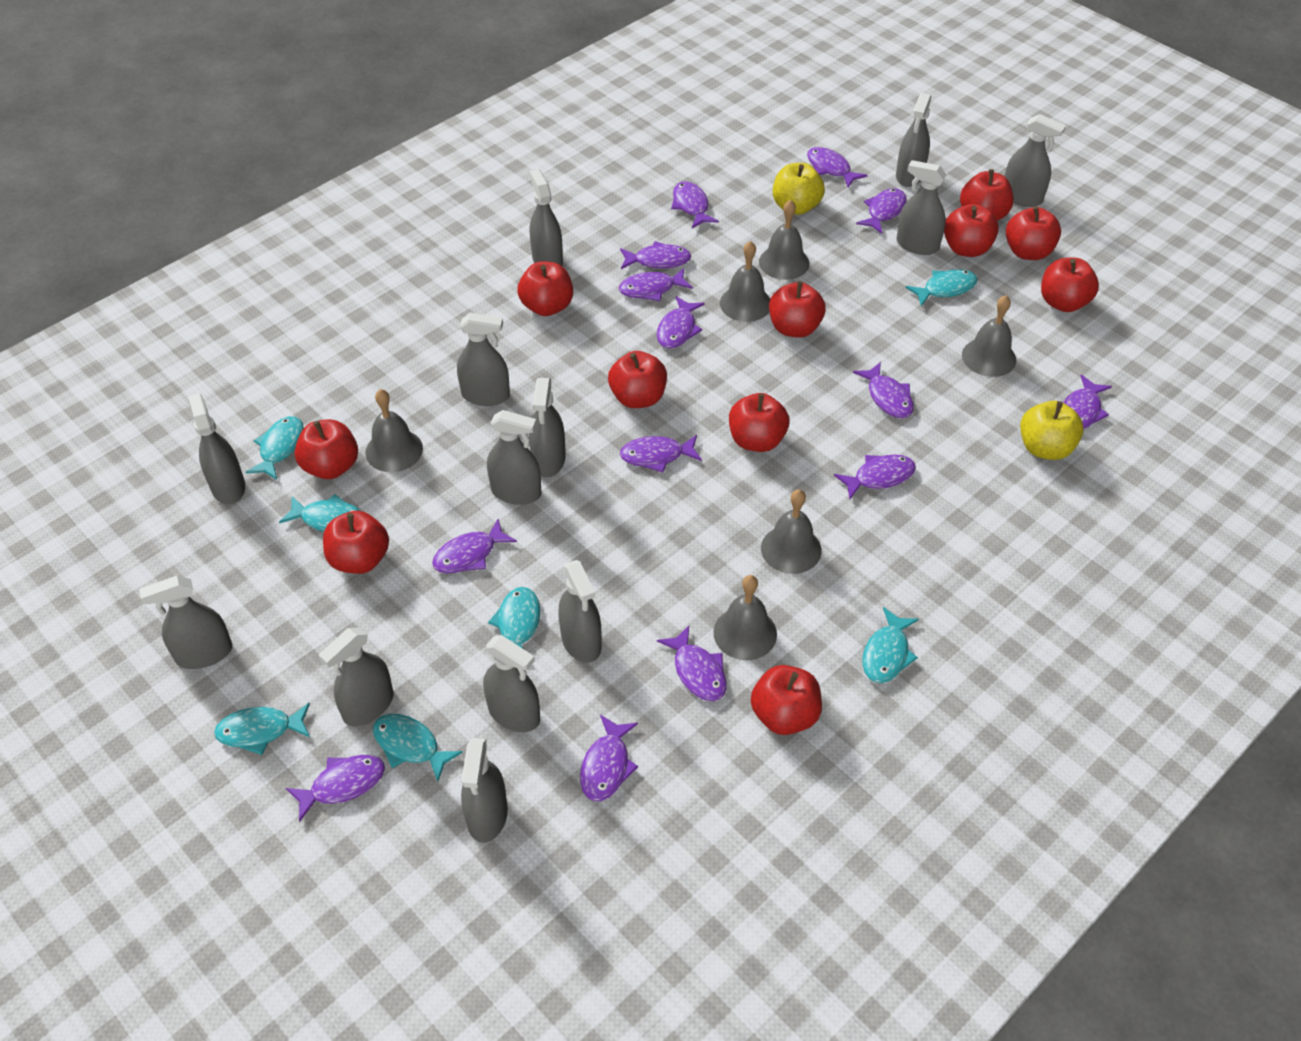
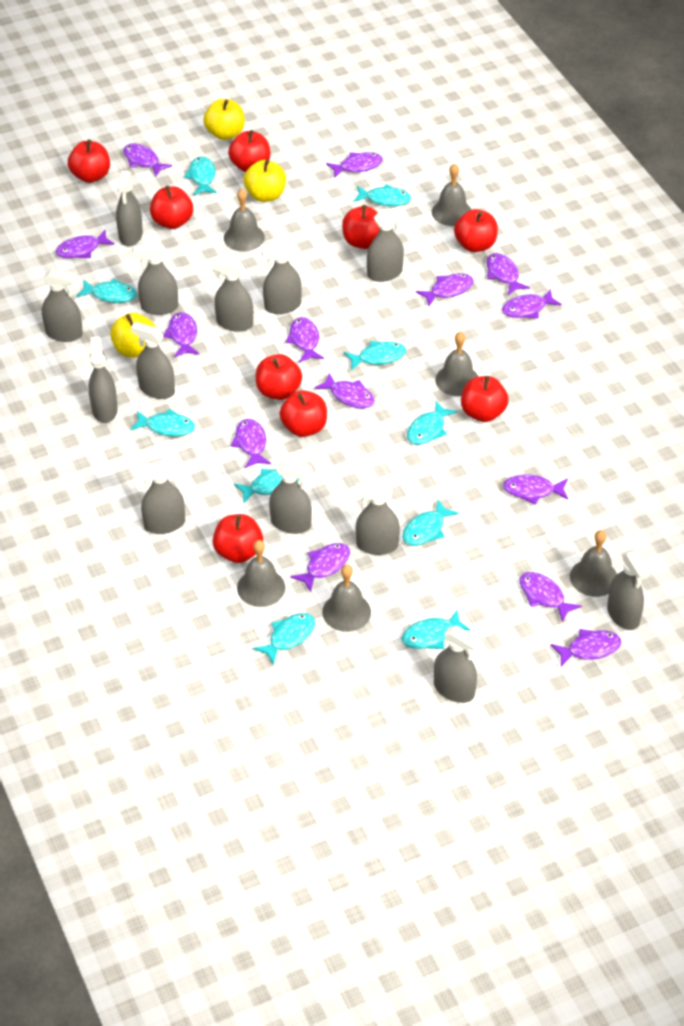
red apple: 11 -> 9
turquoise fish: 7 -> 10
yellow apple: 2 -> 3

